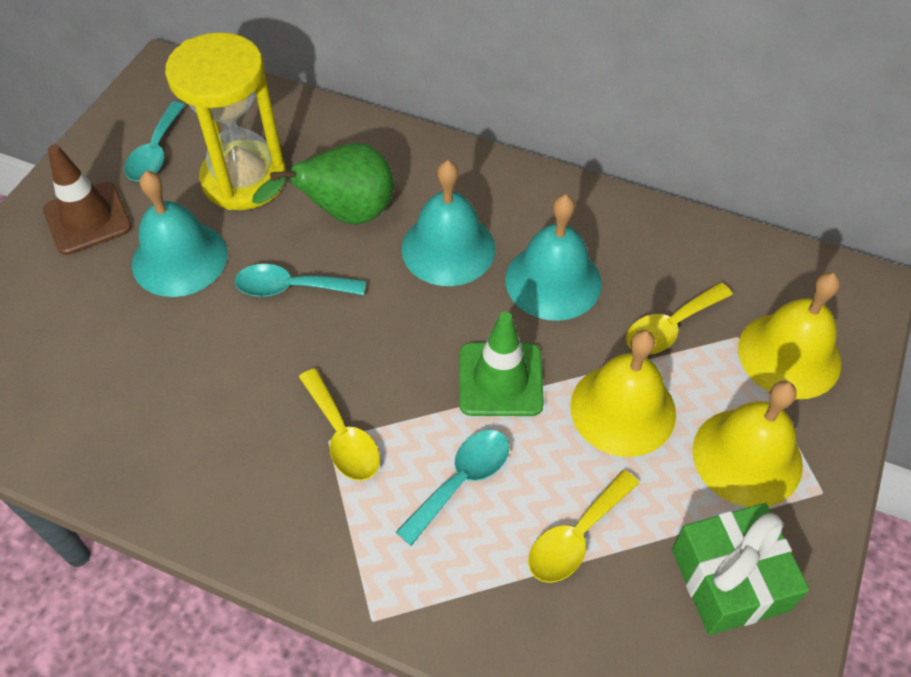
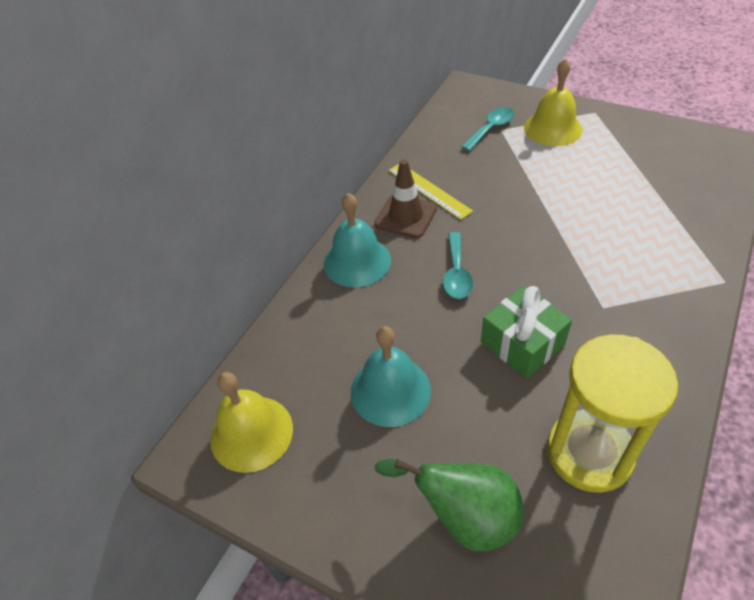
green traffic cone: 1 -> 0
turquoise bell: 3 -> 2
turquoise spoon: 3 -> 2
yellow bell: 3 -> 2
yellow ruler: 0 -> 1
yellow spoon: 3 -> 0

